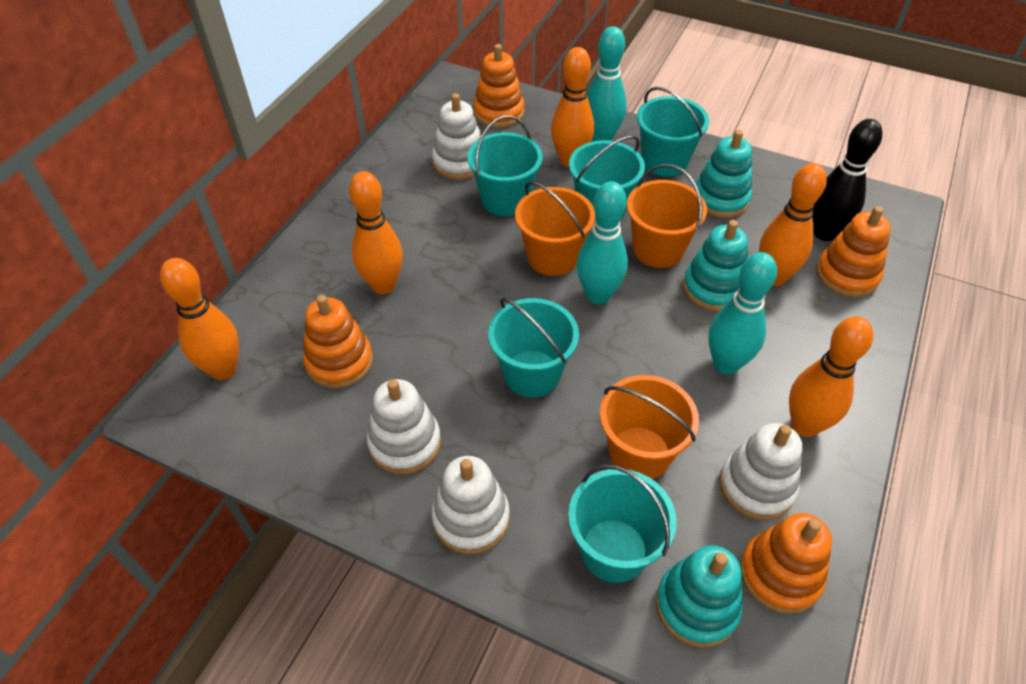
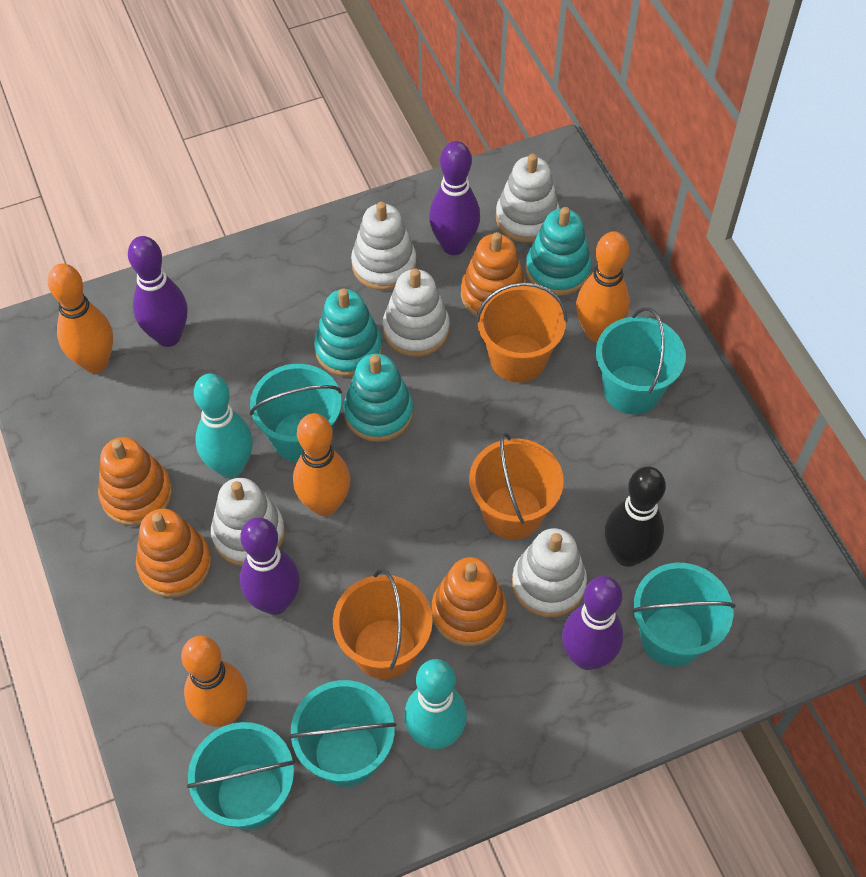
orange bowling pin: 5 -> 4
purple bowling pin: 0 -> 4
turquoise bowling pin: 3 -> 2
white stacking toy: 4 -> 5

